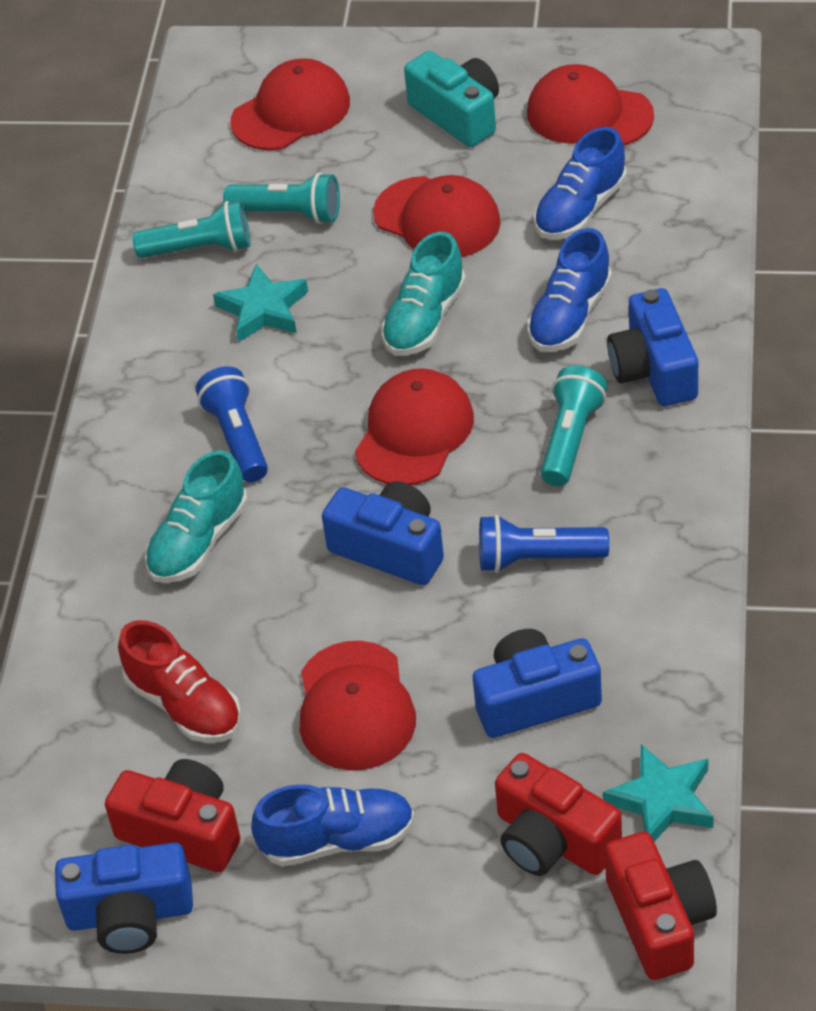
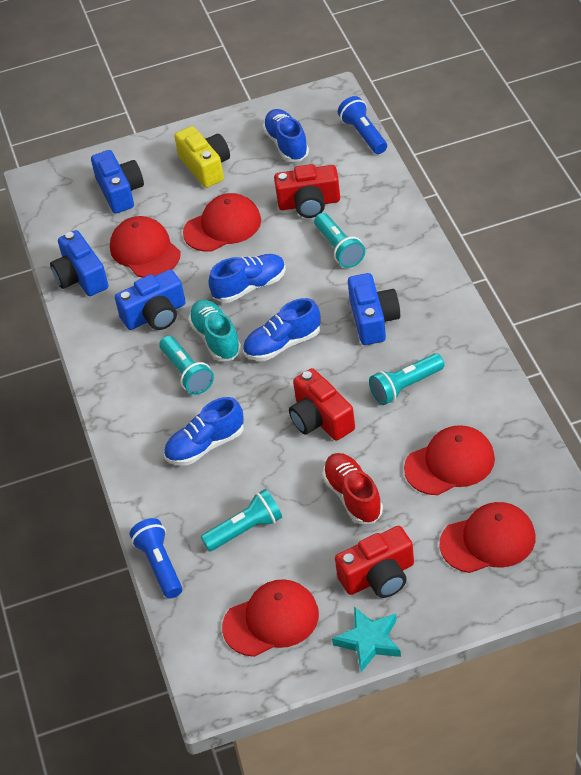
blue shoe: 3 -> 4
turquoise camera: 1 -> 0
turquoise flashlight: 3 -> 4
turquoise shoe: 2 -> 1
turquoise star: 2 -> 1
yellow camera: 0 -> 1

